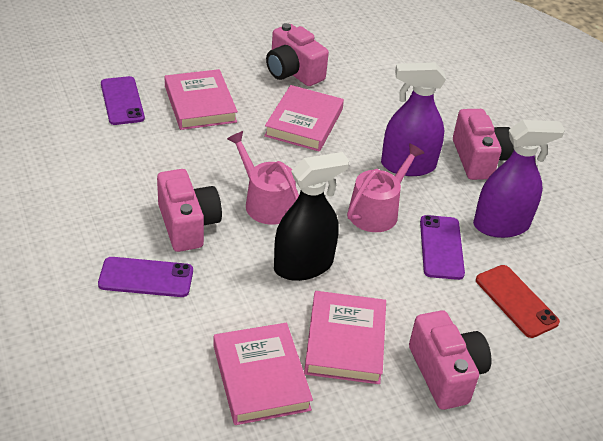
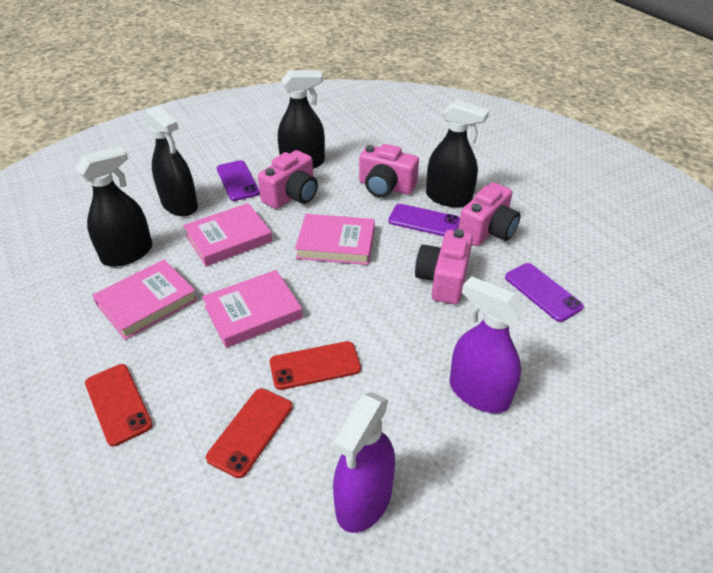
black spray bottle: 1 -> 4
pink watering can: 2 -> 0
red phone: 1 -> 3

